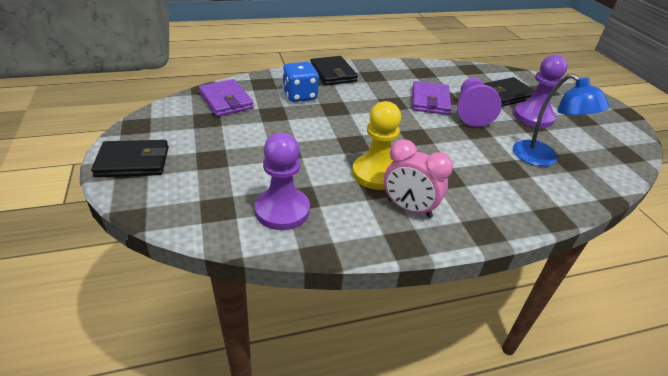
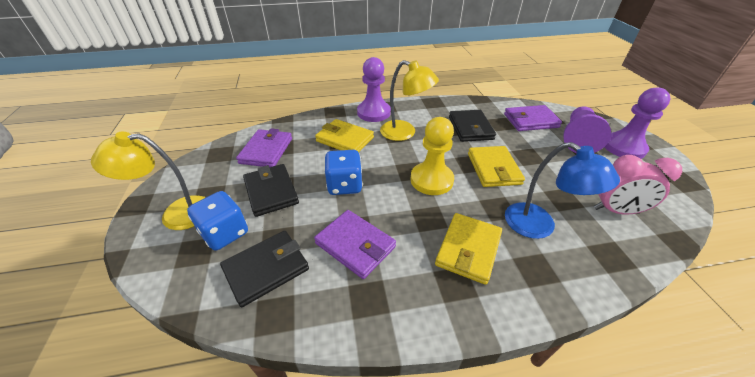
blue dice: 1 -> 2
purple wallet: 2 -> 3
yellow lamp: 0 -> 2
yellow wallet: 0 -> 3

